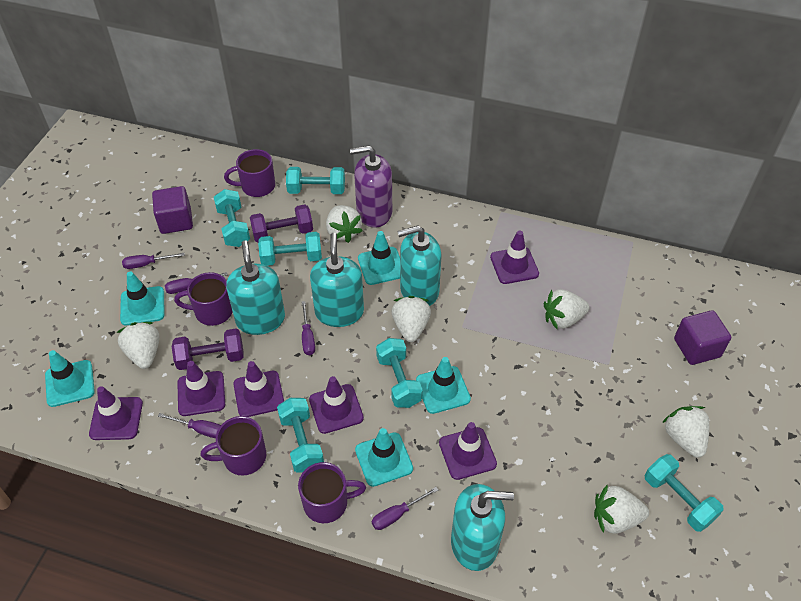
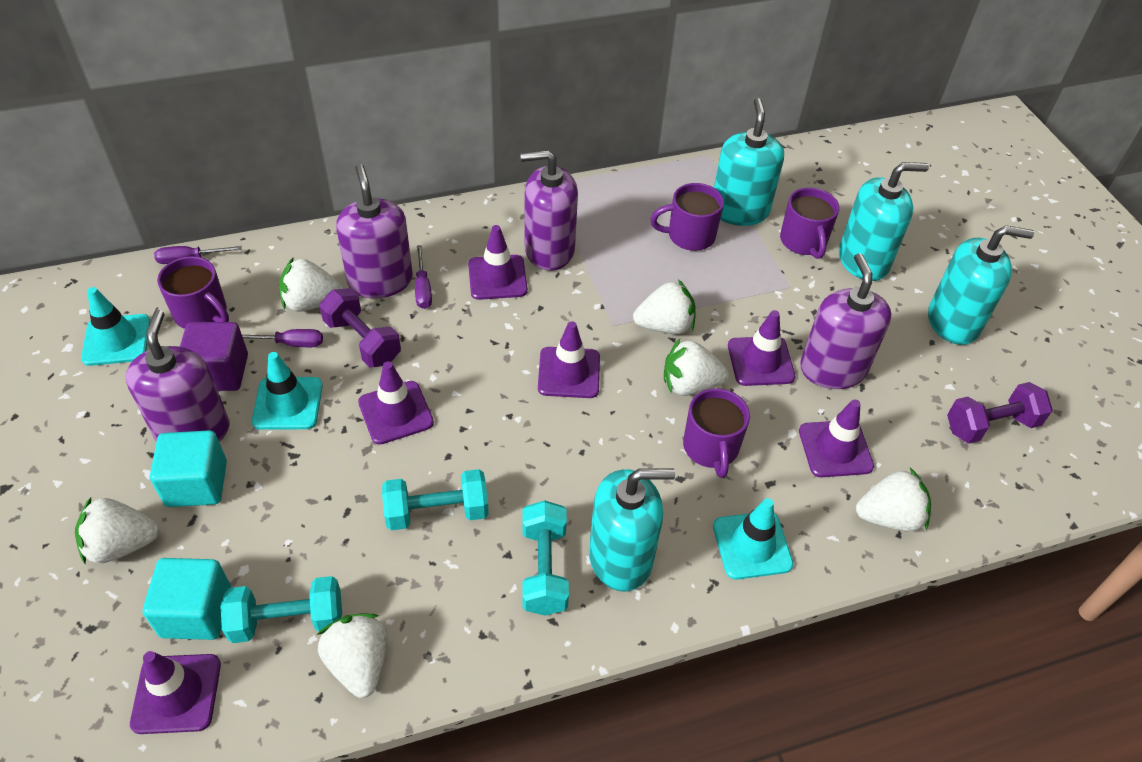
purple cube: 2 -> 1
purple screwdriver: 5 -> 3
purple soap dispenser: 1 -> 4
turquoise cube: 0 -> 2
turquoise dumbbell: 6 -> 3
turquoise traffic cone: 5 -> 3

